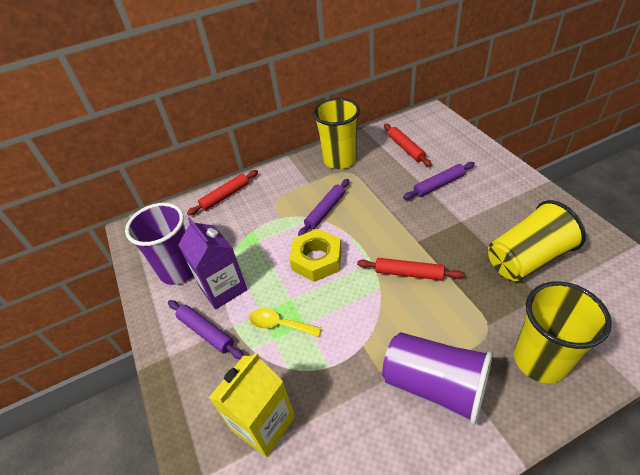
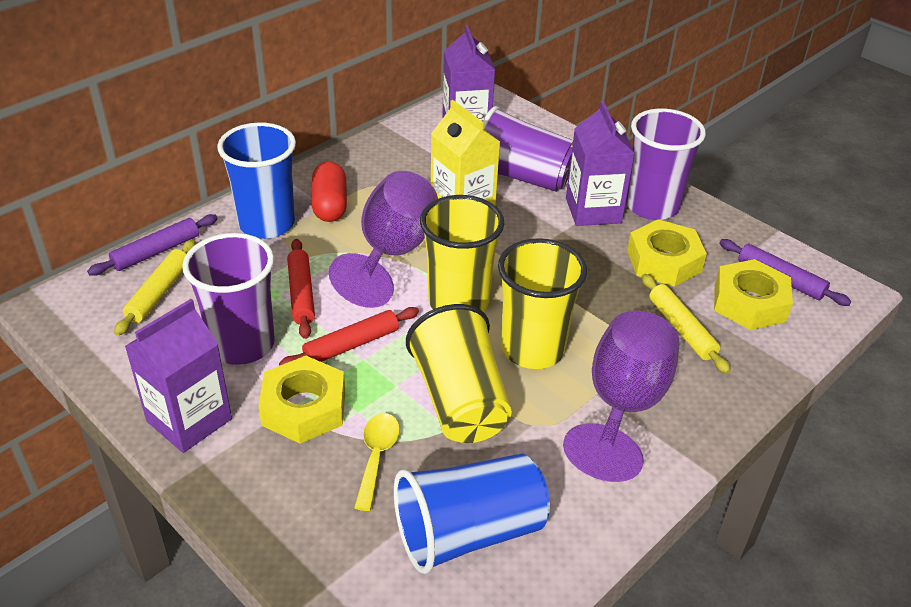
blue cup: 0 -> 2
purple carton: 1 -> 3
purple cup: 2 -> 3
purple goblet: 0 -> 2
purple rolling pin: 3 -> 2
red capsule: 0 -> 1
red rolling pin: 3 -> 2
yellow nut: 1 -> 3
yellow rolling pin: 0 -> 2

